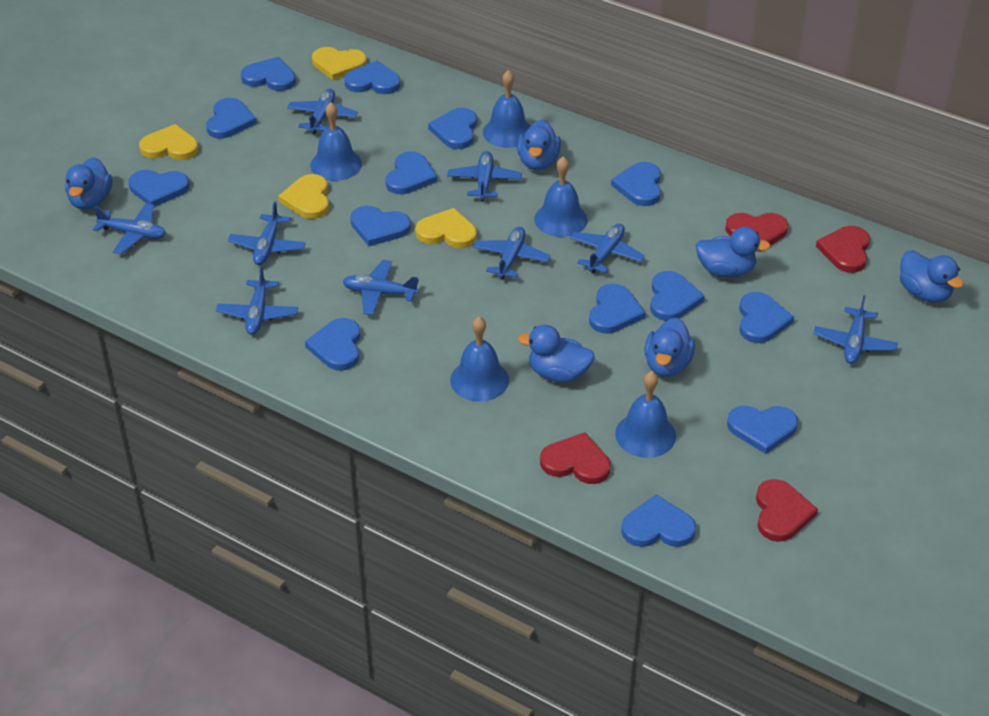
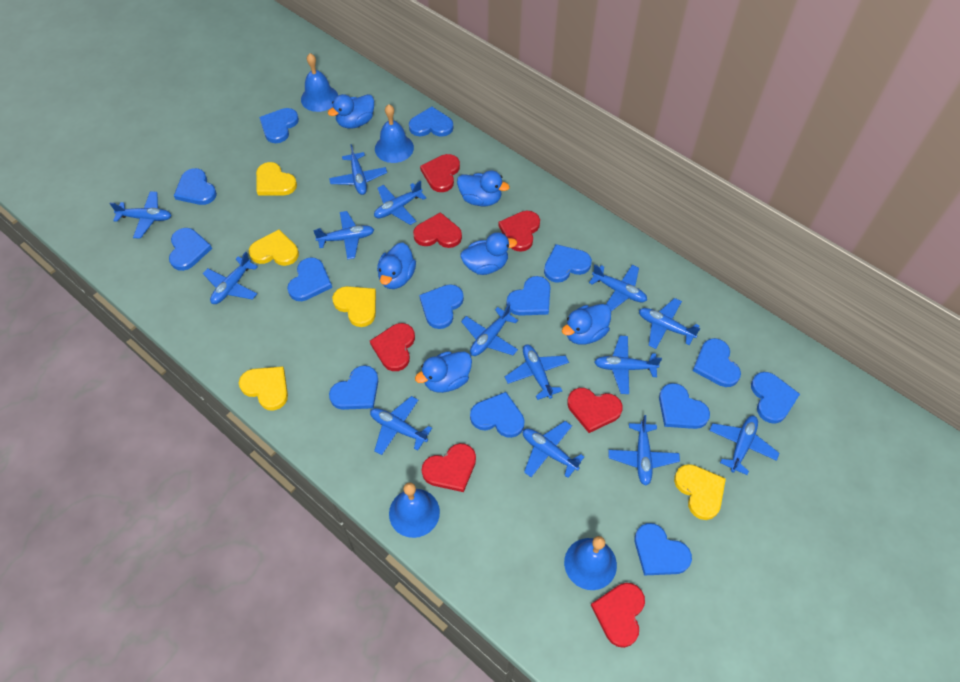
blue bell: 5 -> 4
blue plane: 9 -> 14
red heart: 4 -> 7
yellow heart: 4 -> 5

